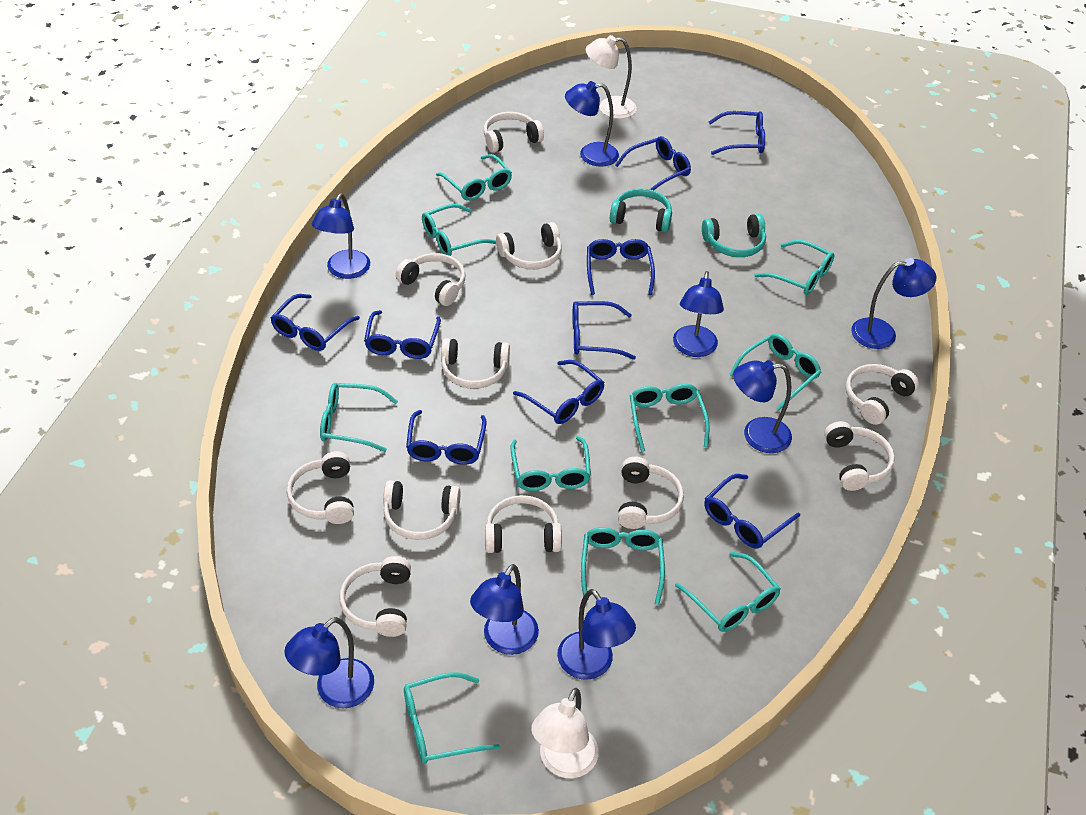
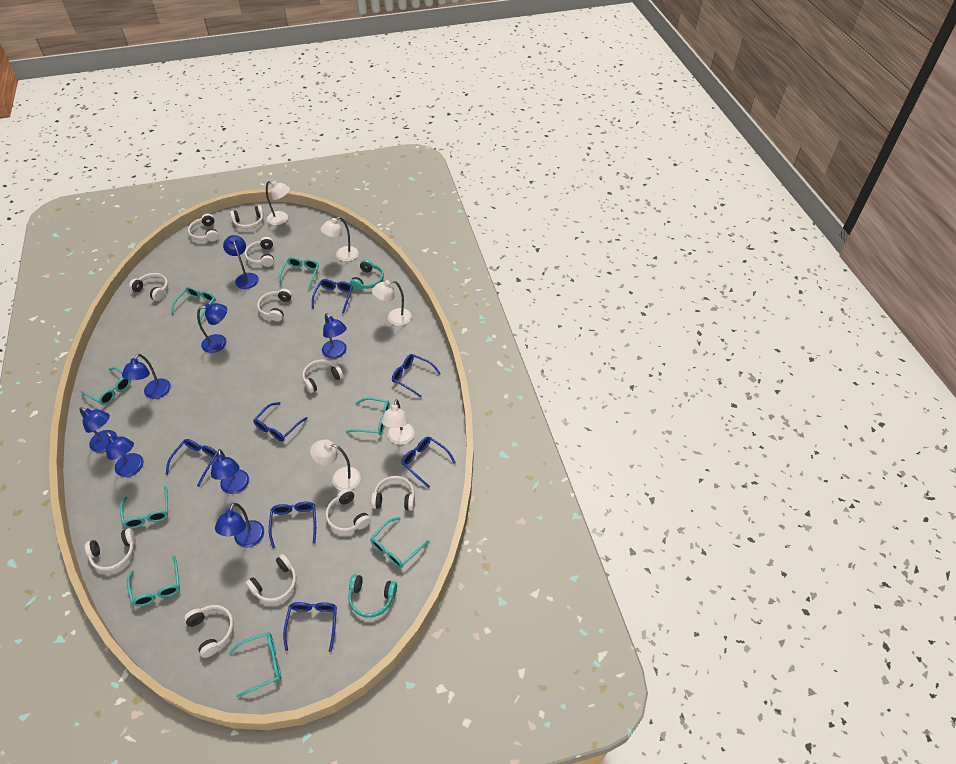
blue glasses: 9 -> 7
turquoise glasses: 10 -> 8
white lamp: 2 -> 5

